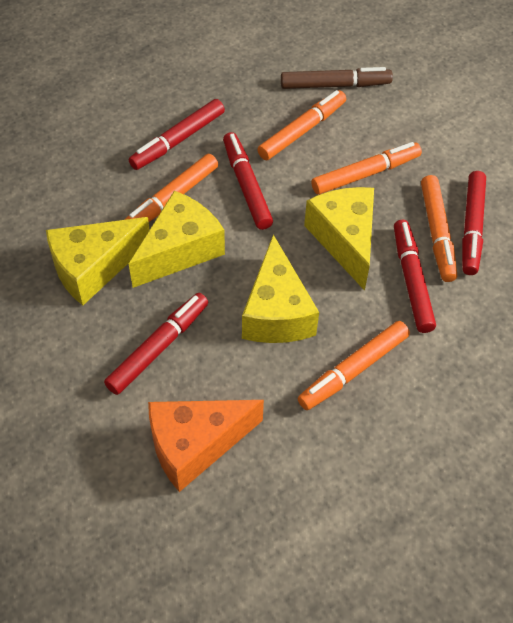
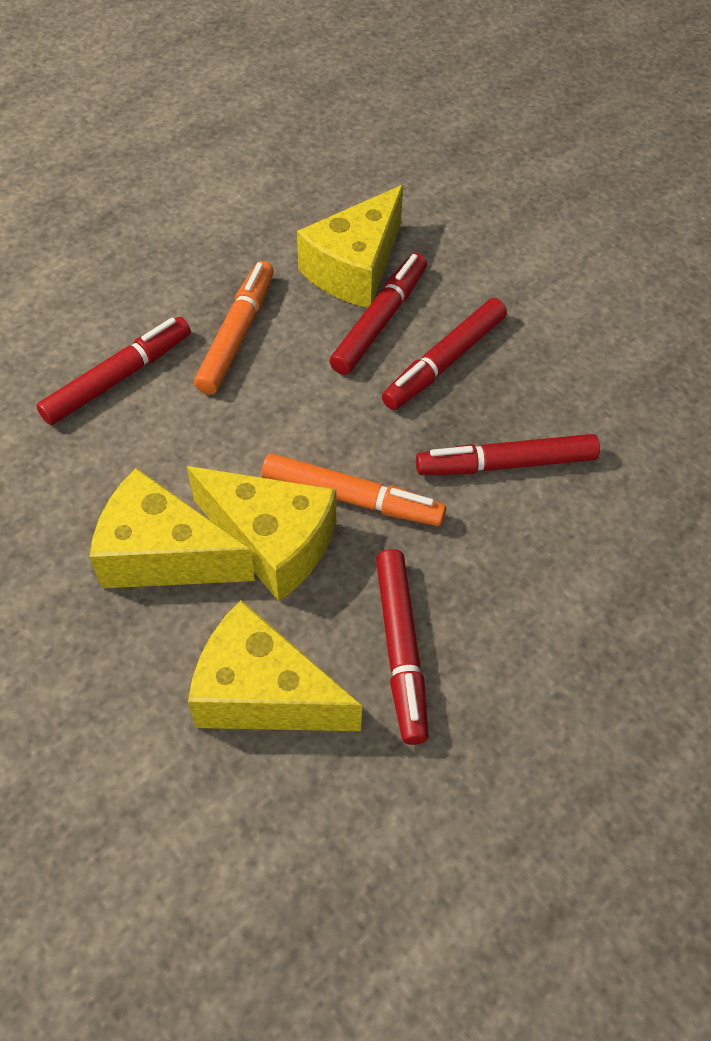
brown marker: 1 -> 0
orange cheese: 1 -> 0
orange marker: 5 -> 2

